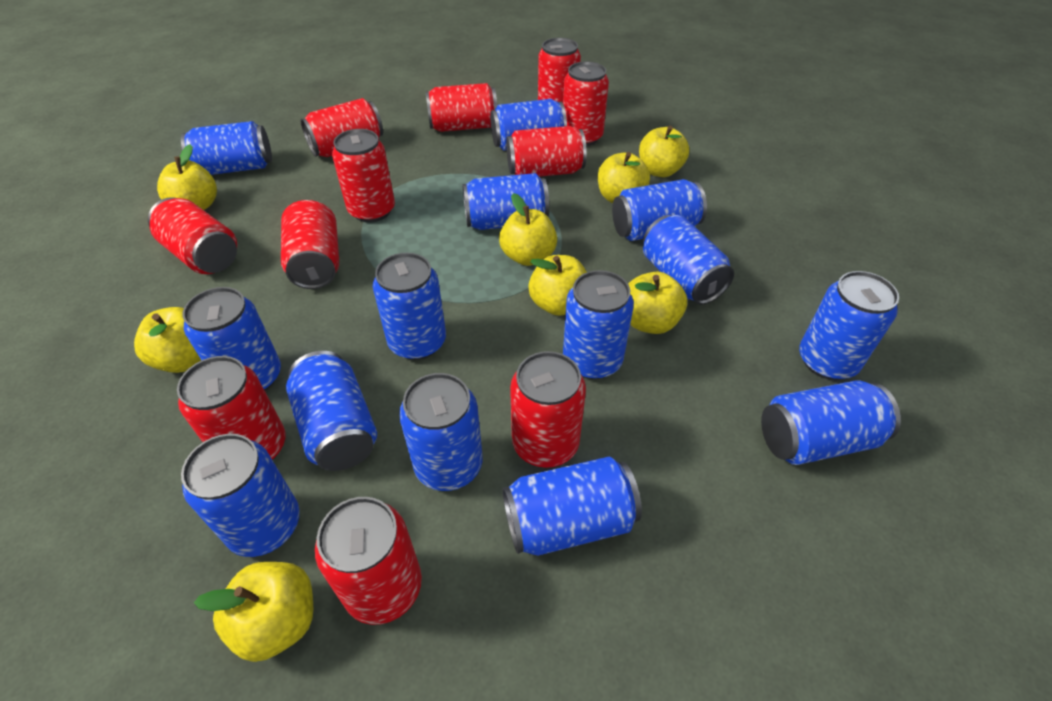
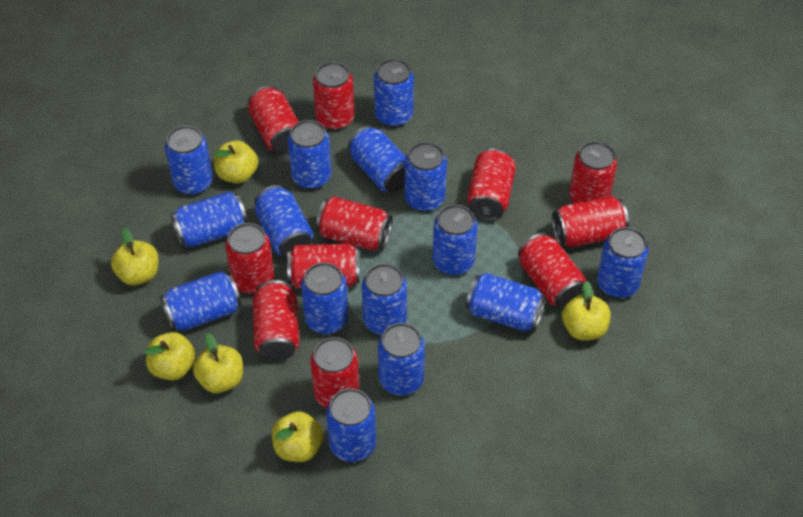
blue can: 14 -> 15
yellow apple: 8 -> 6

